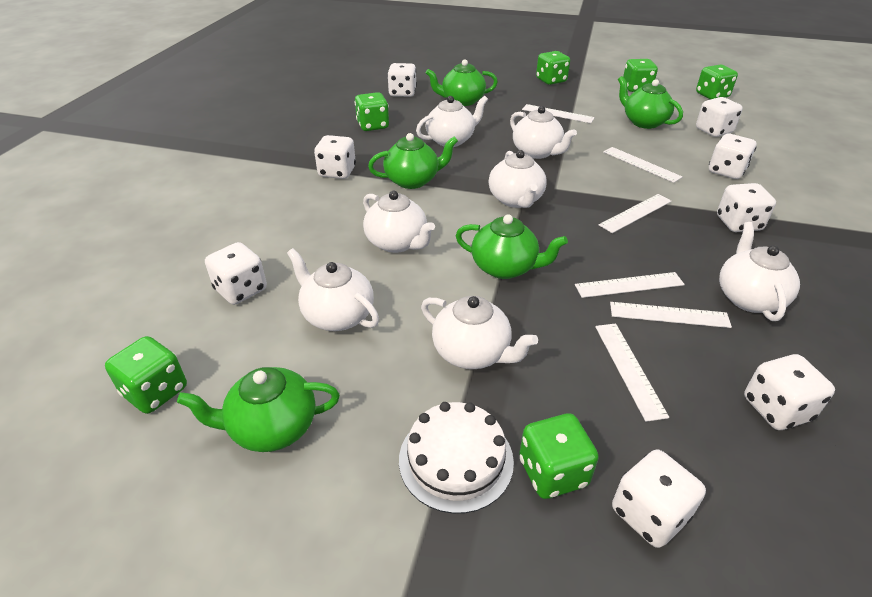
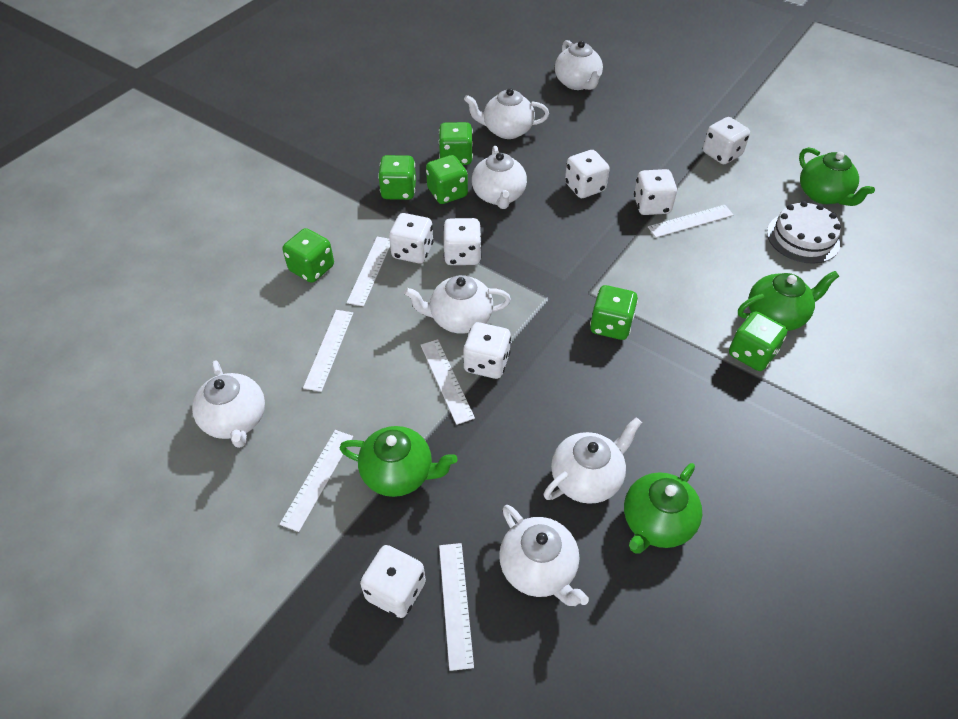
green teapot: 5 -> 4
white dice: 8 -> 7

